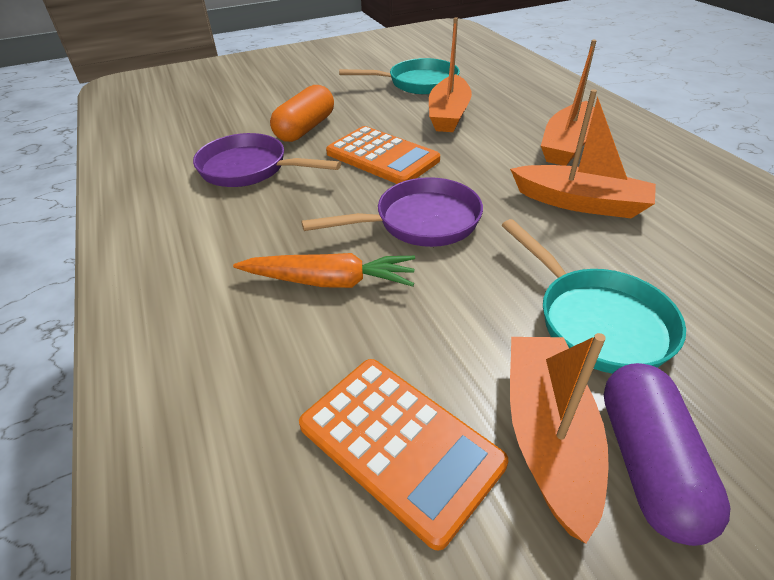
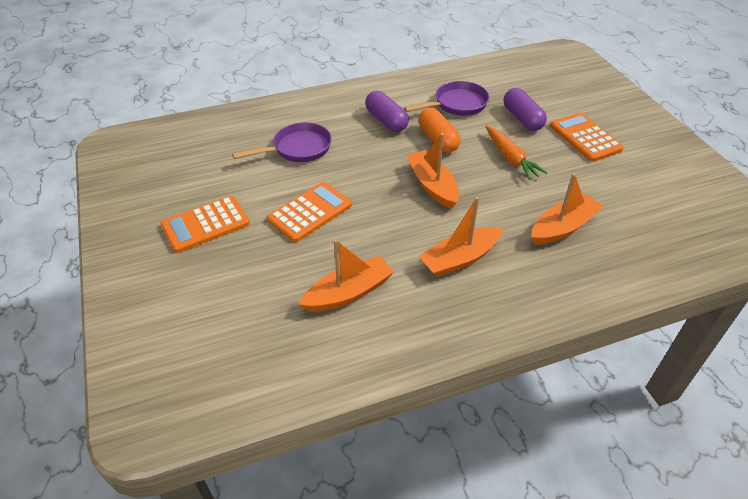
orange calculator: 2 -> 3
purple capsule: 1 -> 2
turquoise pan: 2 -> 0

